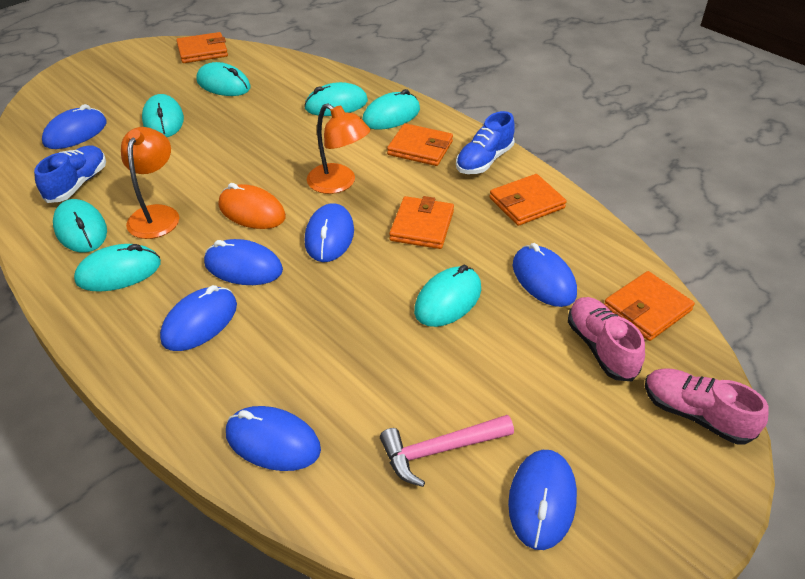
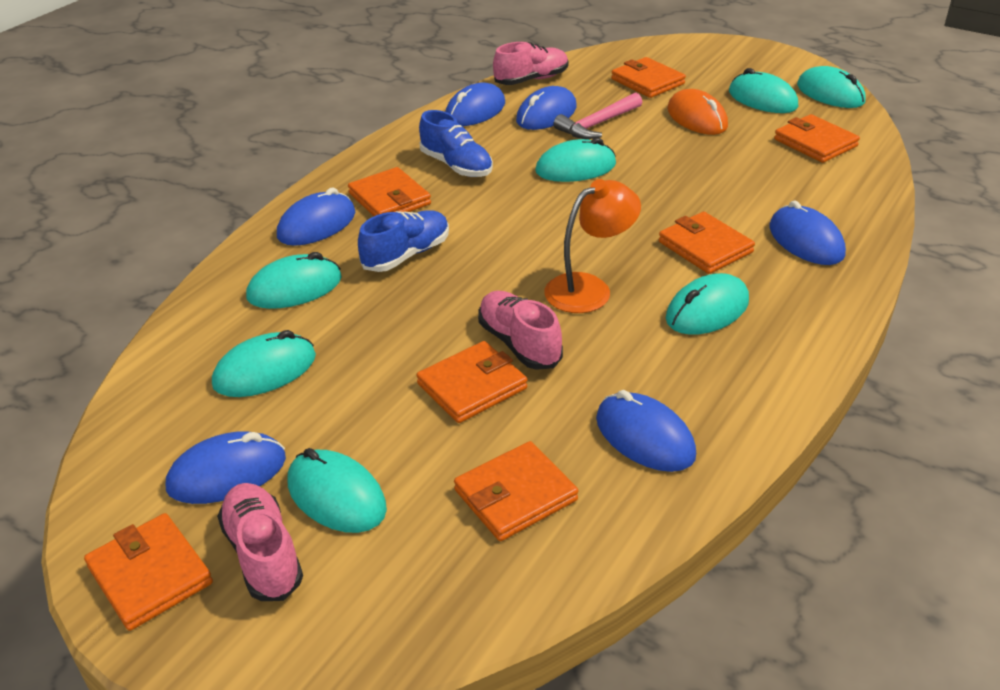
blue mouse: 7 -> 6
orange lamp: 2 -> 1
orange wallet: 5 -> 7
pink shoe: 2 -> 3

